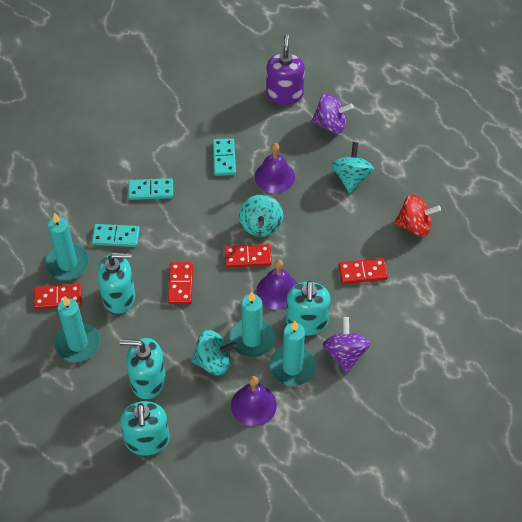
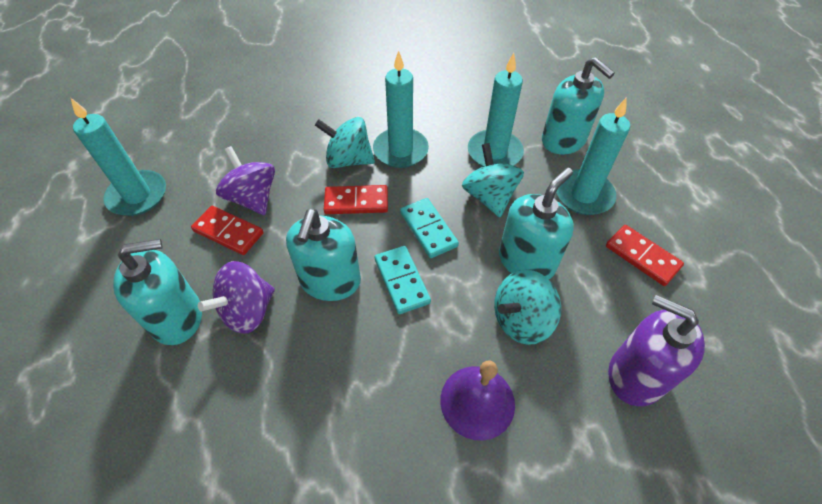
purple bell: 3 -> 1
red domino: 4 -> 3
red spinning top: 1 -> 0
turquoise domino: 3 -> 2

